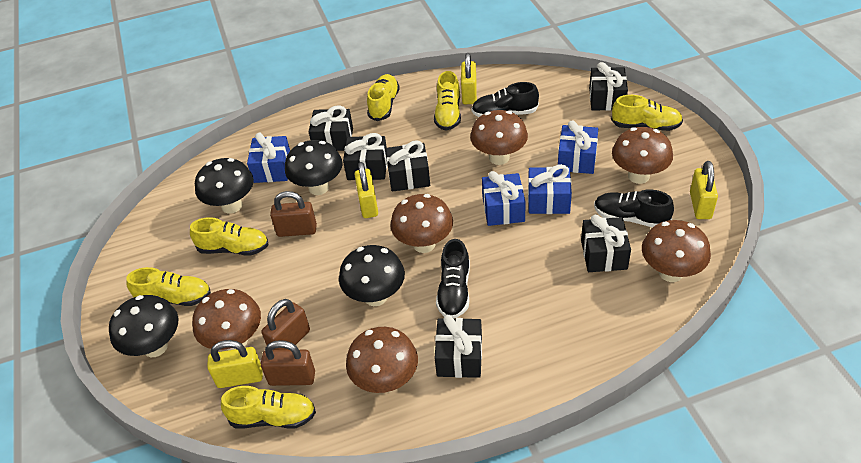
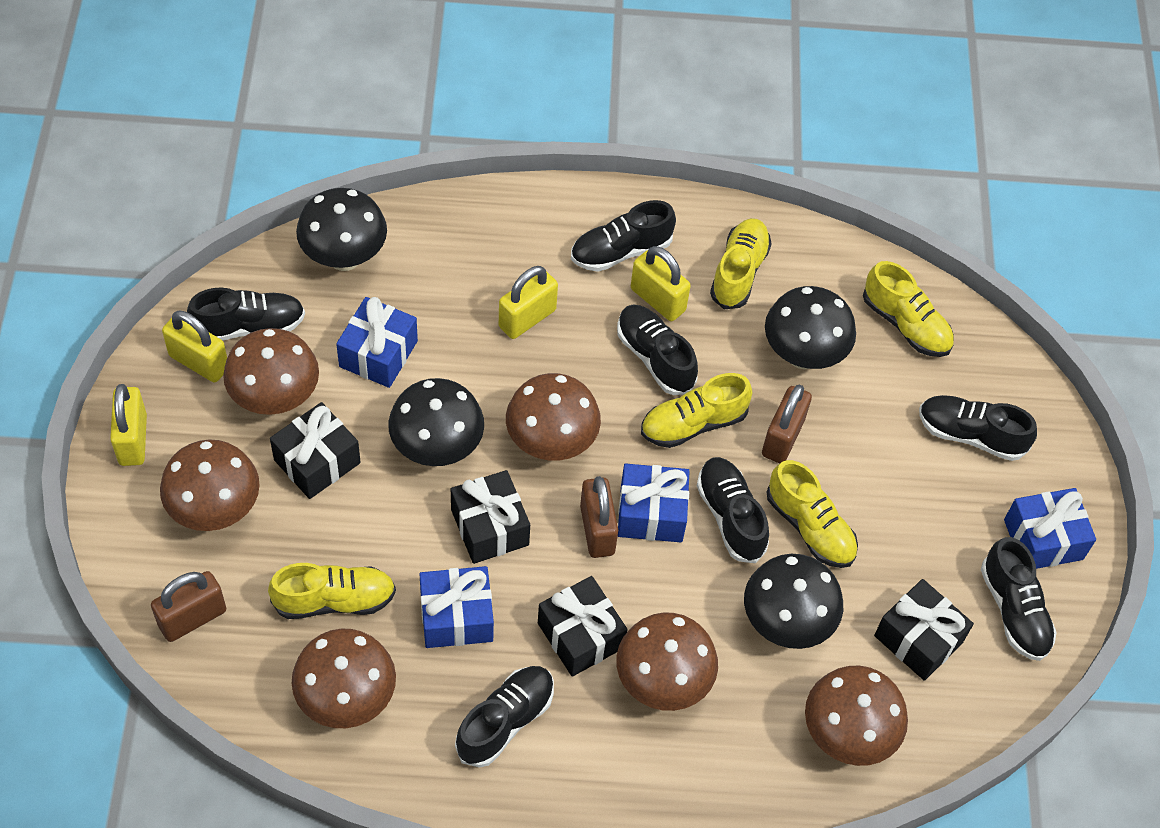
black gift: 6 -> 4
black shoe: 3 -> 7
yellow shoe: 6 -> 5

